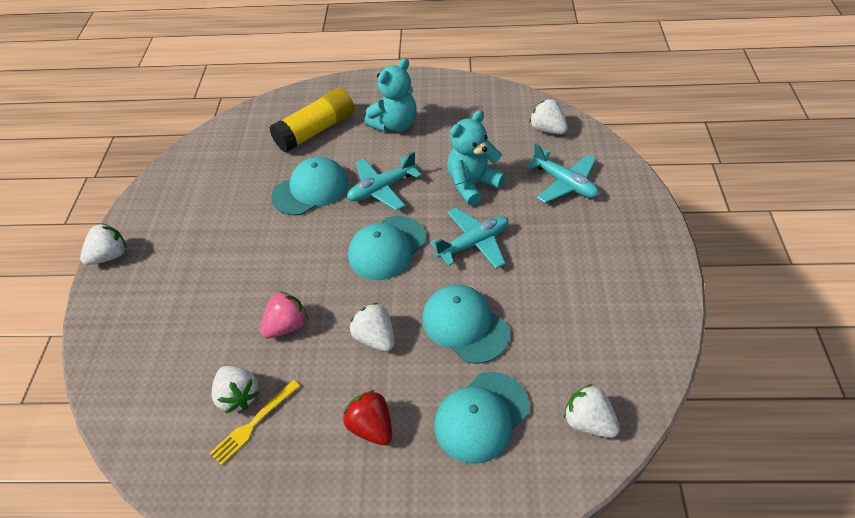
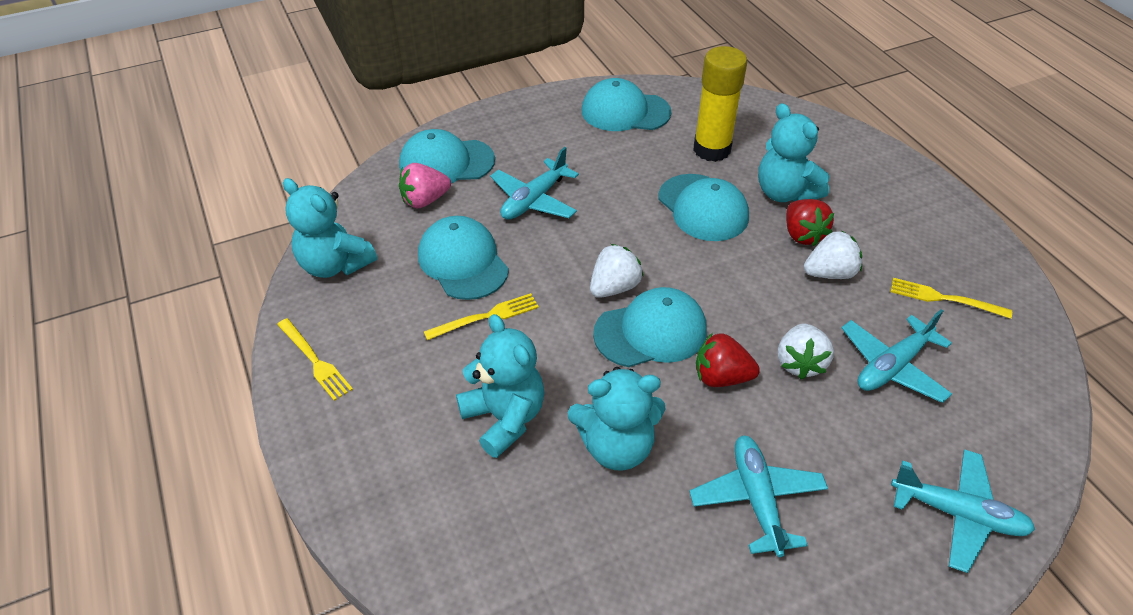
red strawberry: 1 -> 2
turquoise cap: 4 -> 5
turquoise plane: 3 -> 4
turquoise teddy bear: 2 -> 4
white strawberry: 5 -> 3
yellow fork: 1 -> 3

